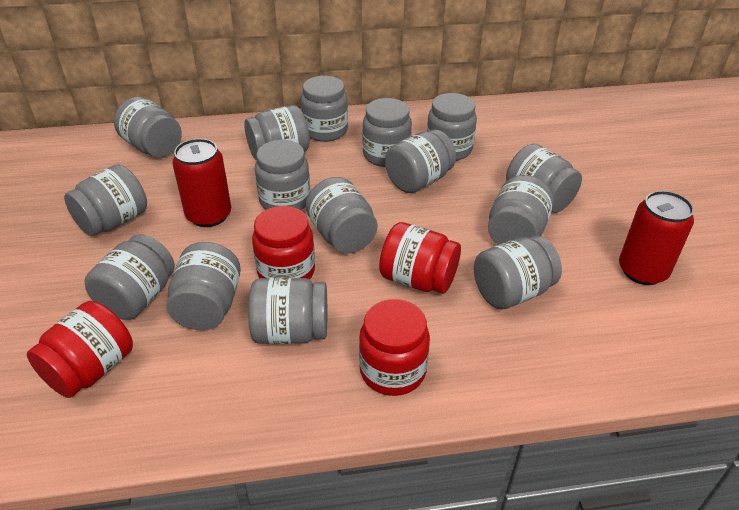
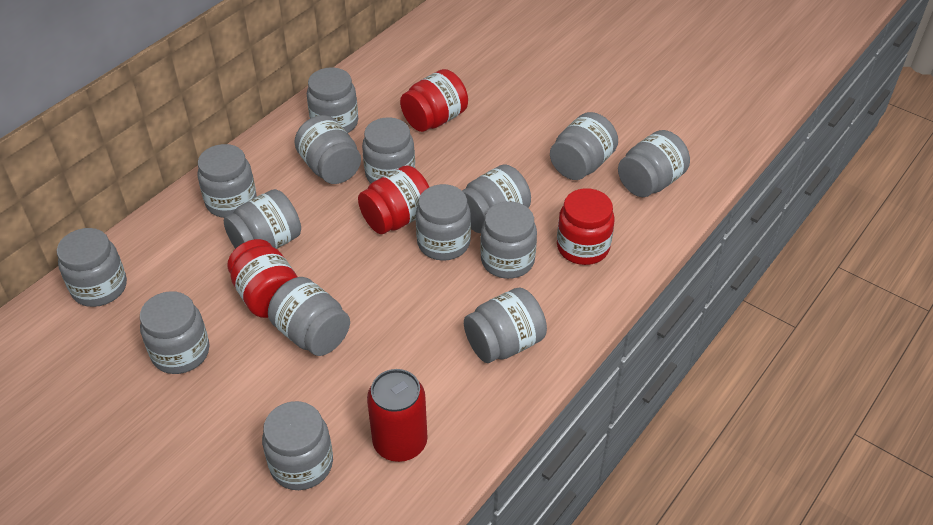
red can: 2 -> 1

